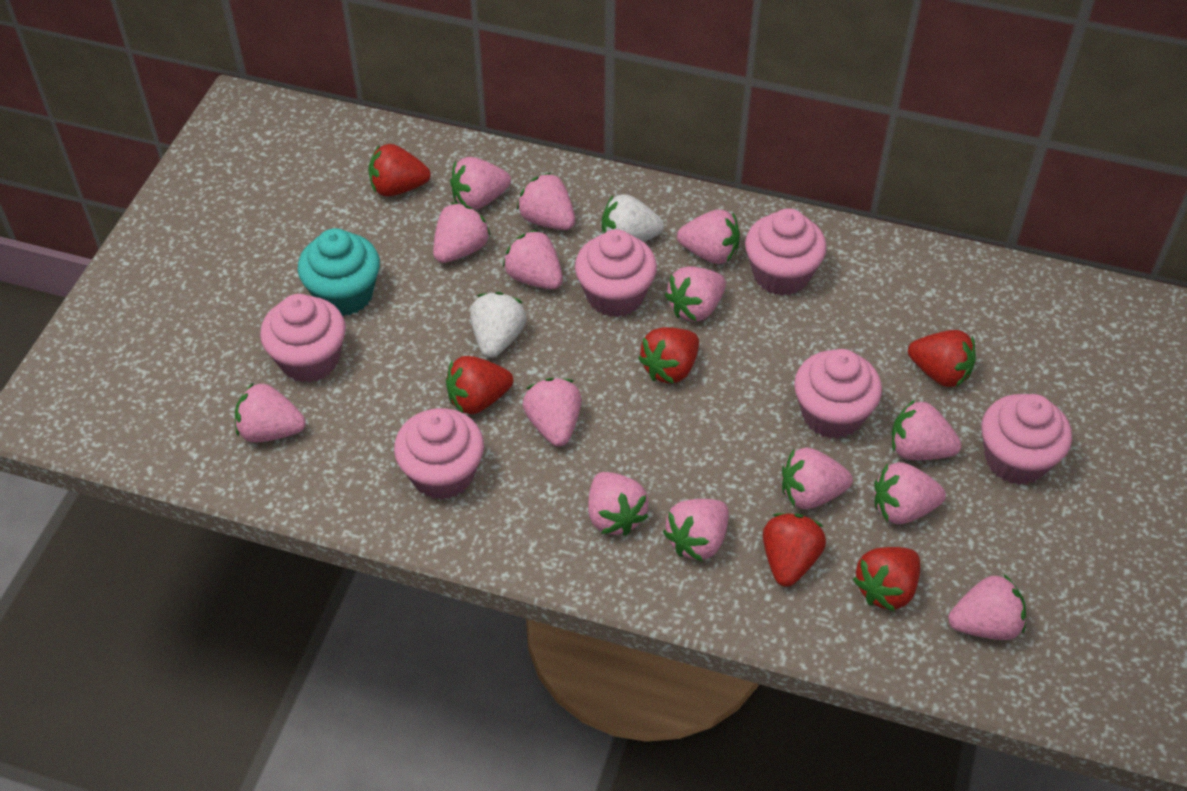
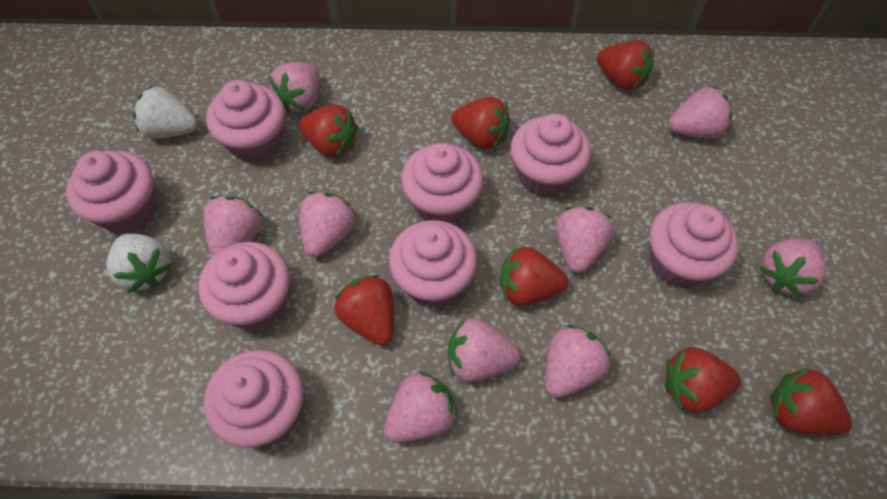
pink cupcake: 6 -> 8
pink strawberry: 14 -> 9
red strawberry: 6 -> 7
turquoise cupcake: 1 -> 0

